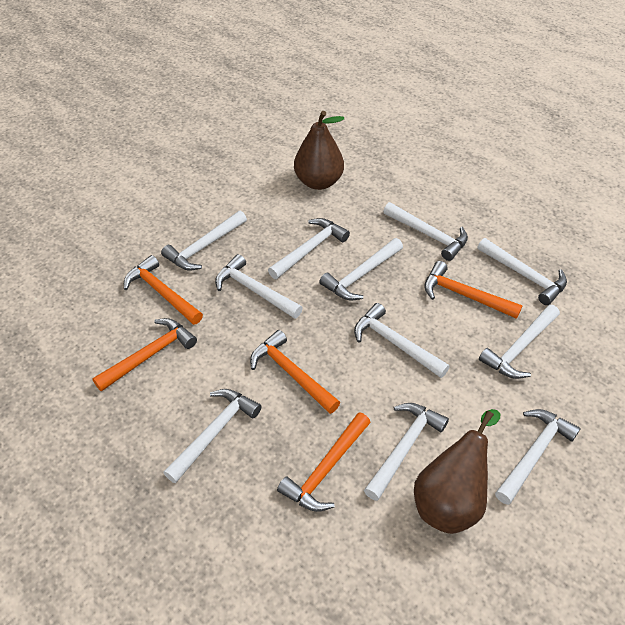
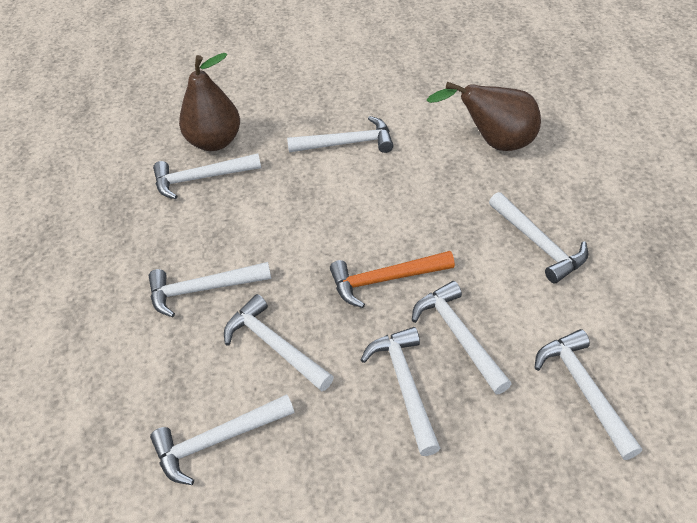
orange hammer: 5 -> 1
white hammer: 11 -> 9

